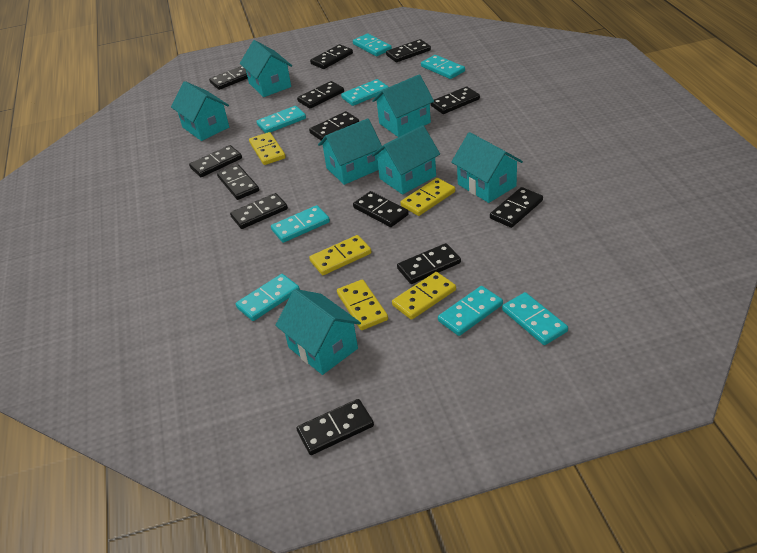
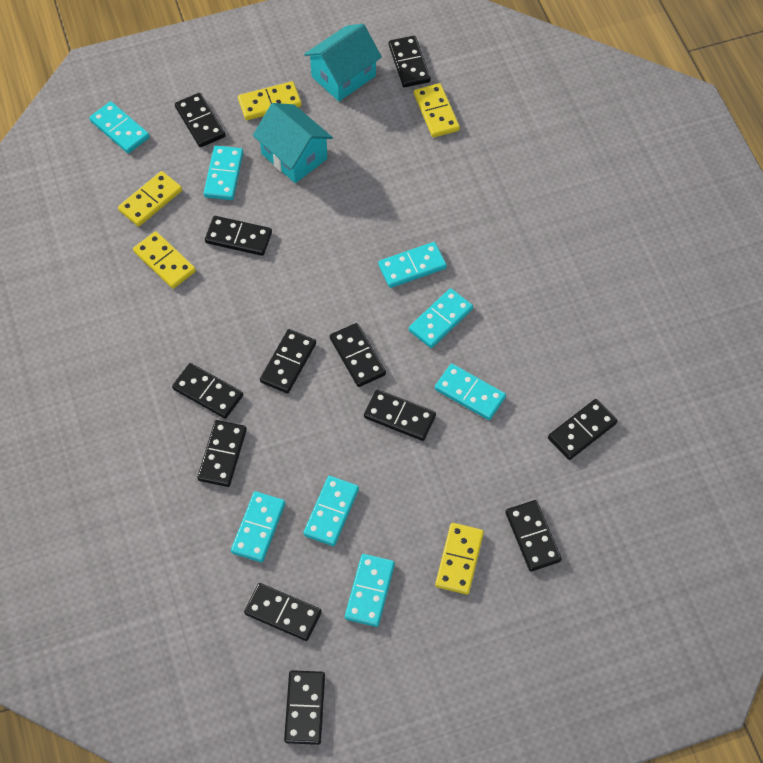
black domino: 13 -> 12
turquoise house: 7 -> 2

